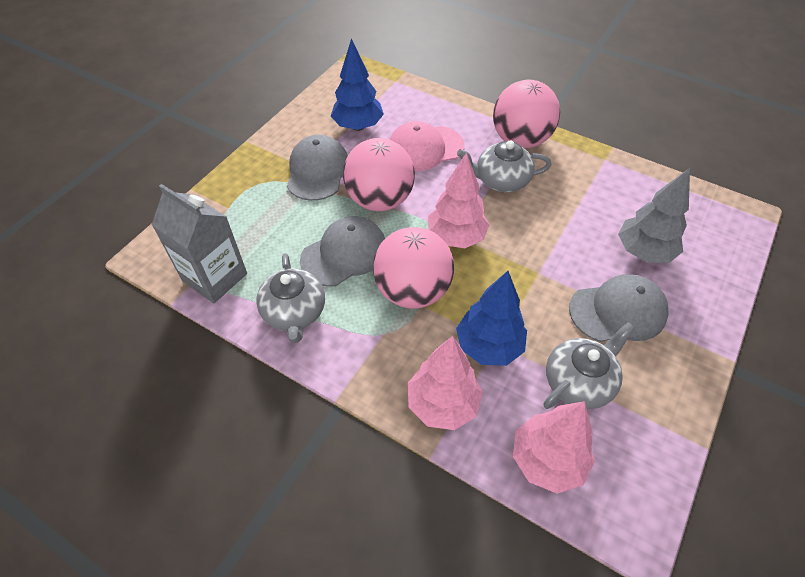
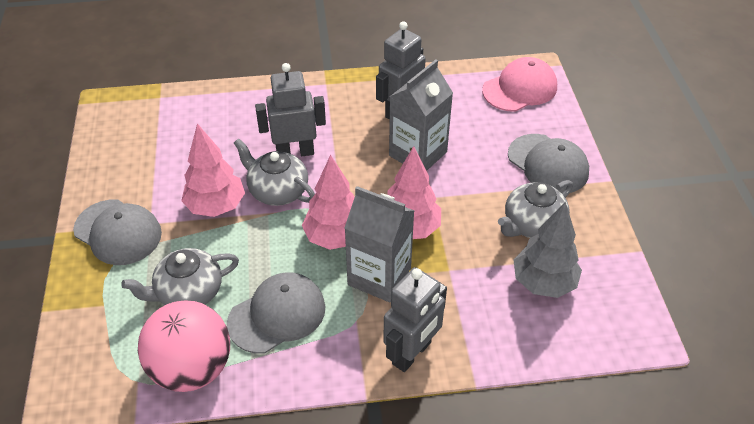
blue tree: 2 -> 0
grey carton: 1 -> 2
grey robot: 0 -> 3
pink ball: 3 -> 1

